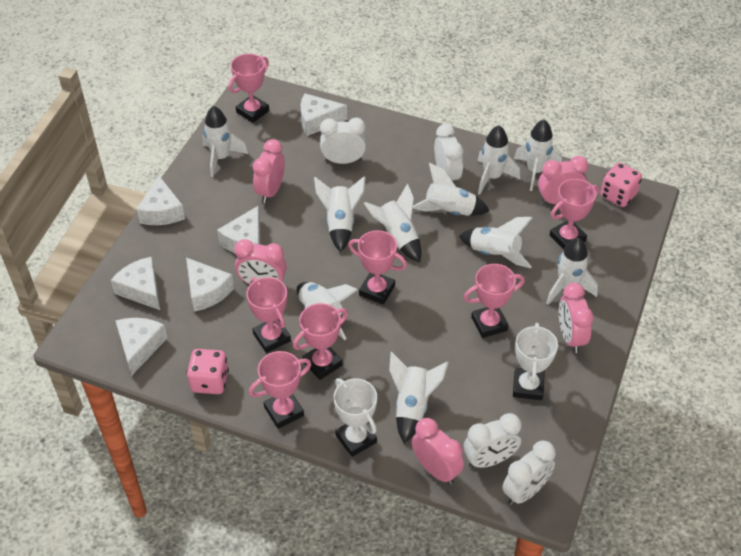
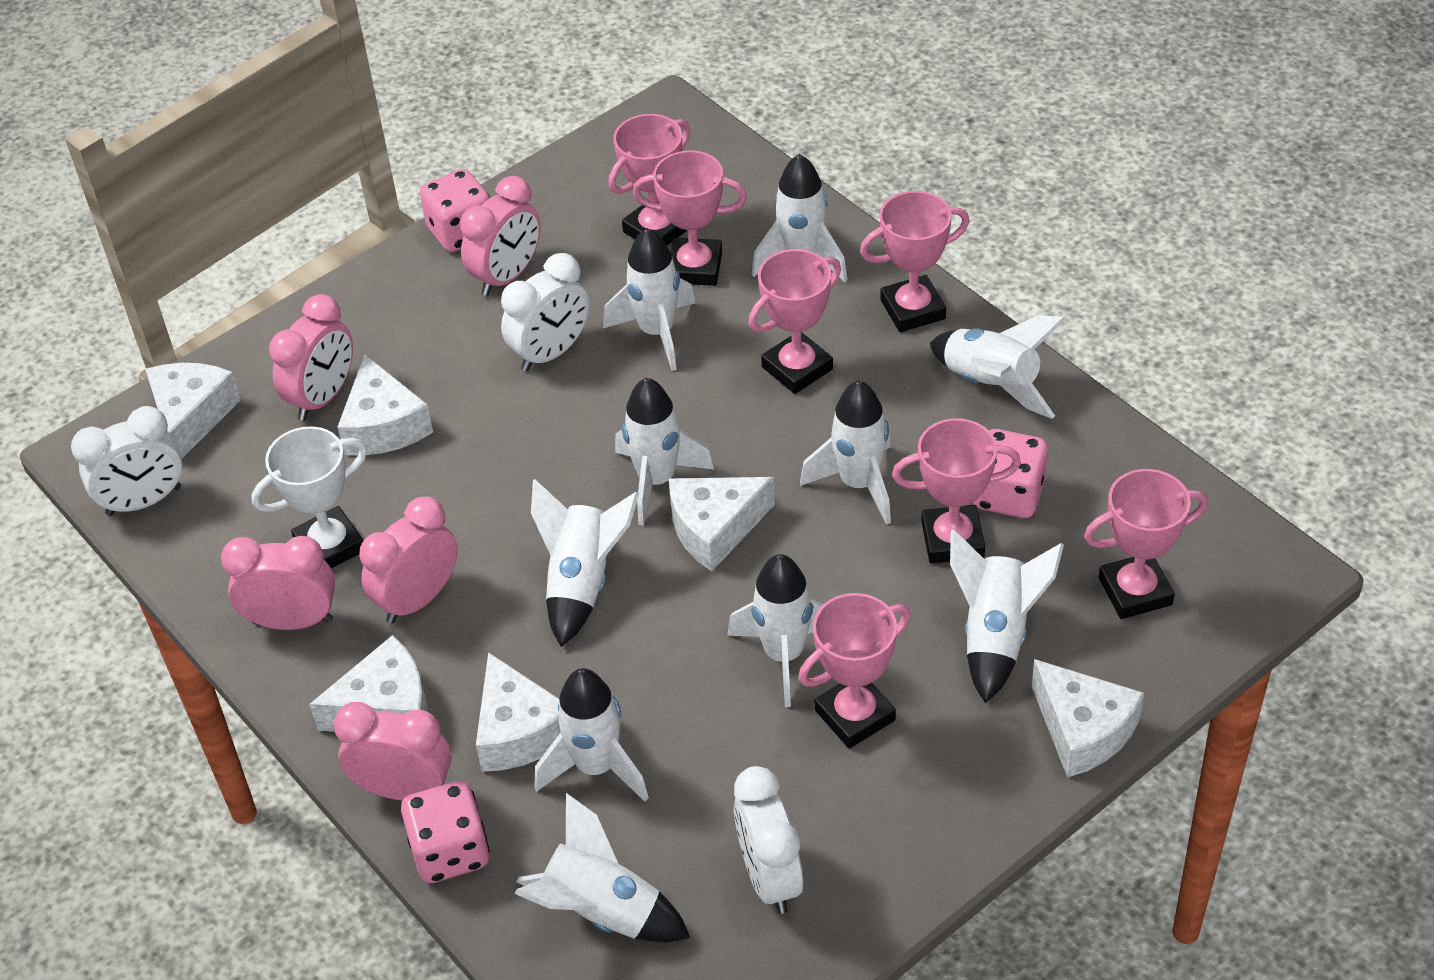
pink dice: 2 -> 3
white clock: 4 -> 3
white trophy: 2 -> 1

